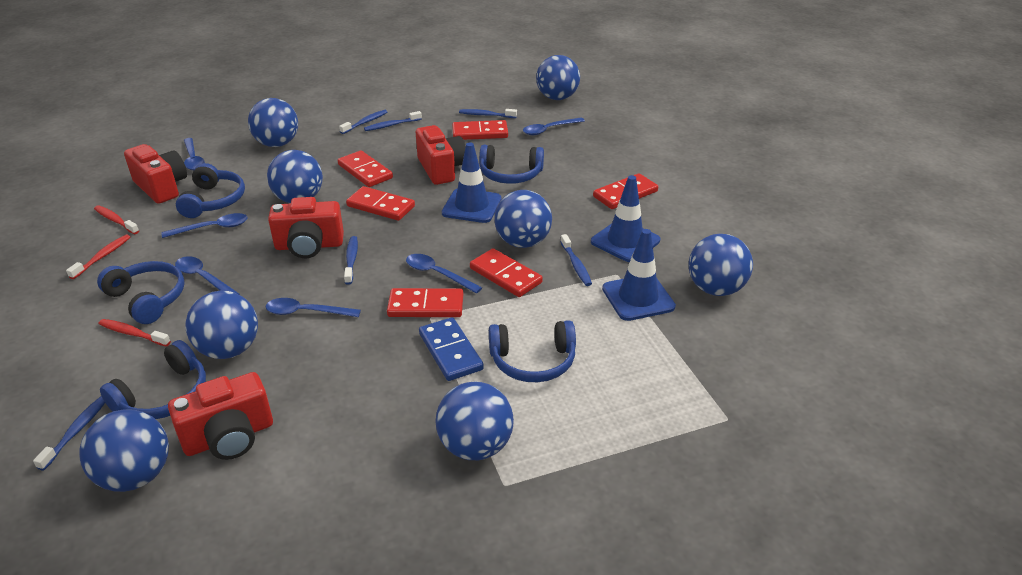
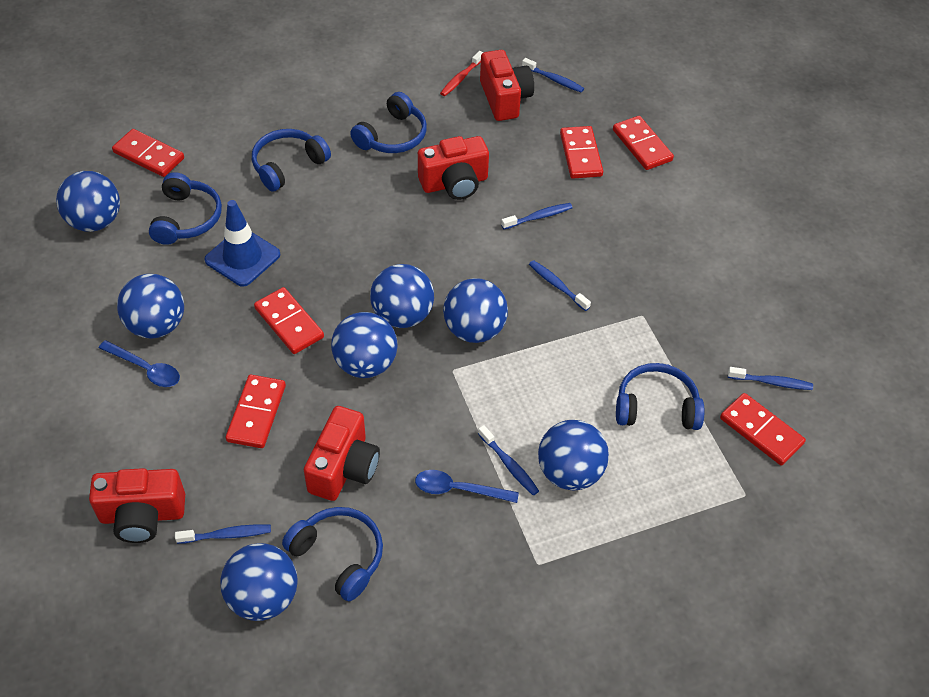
blue ball: 8 -> 7
blue domino: 1 -> 0
blue spoon: 6 -> 2
blue traffic cone: 3 -> 1
red toothbrush: 3 -> 1

